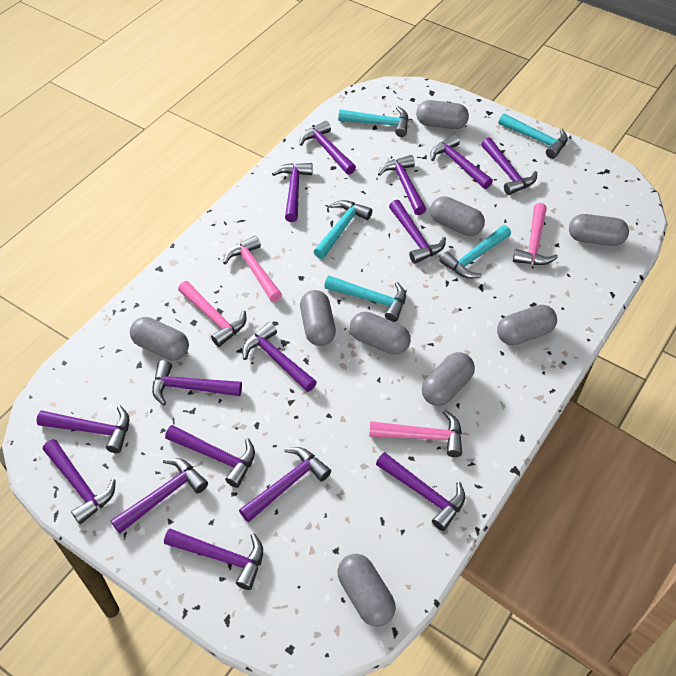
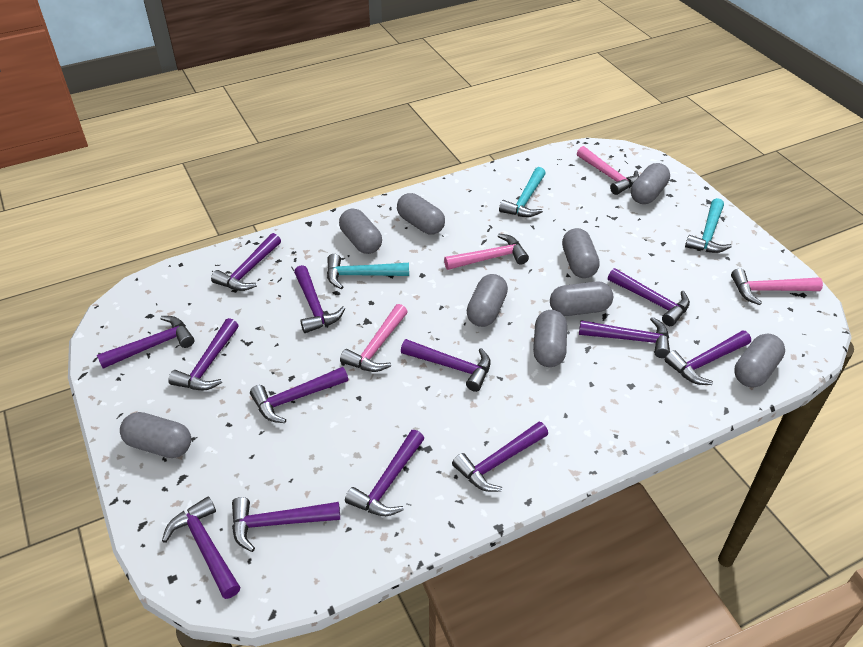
purple hammer: 15 -> 13
turquoise hammer: 5 -> 3

